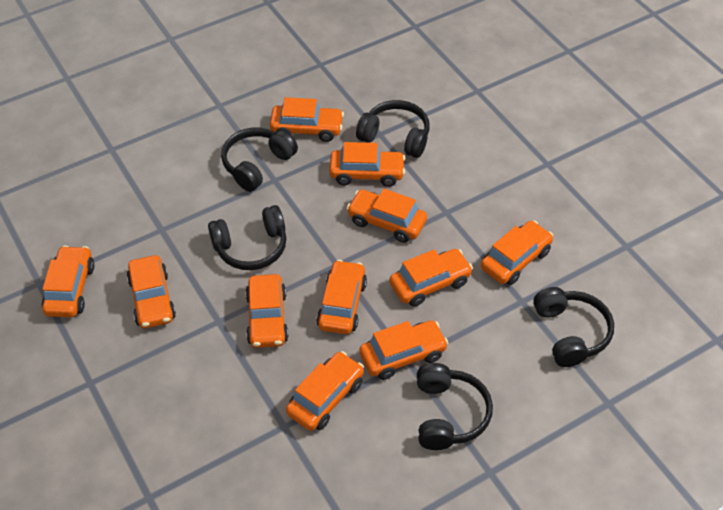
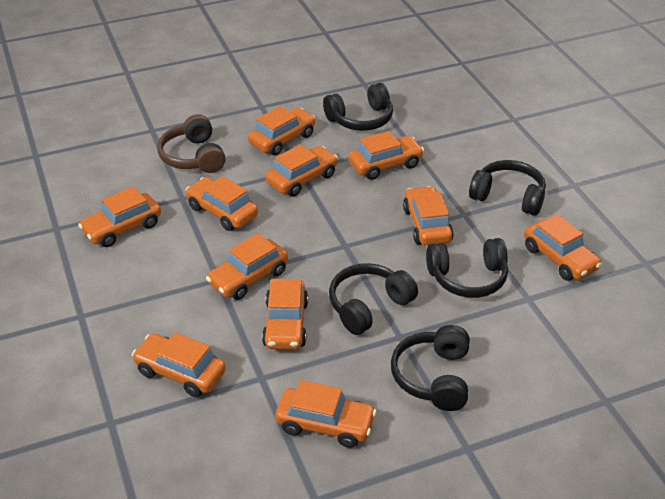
brown headphones: 0 -> 1

